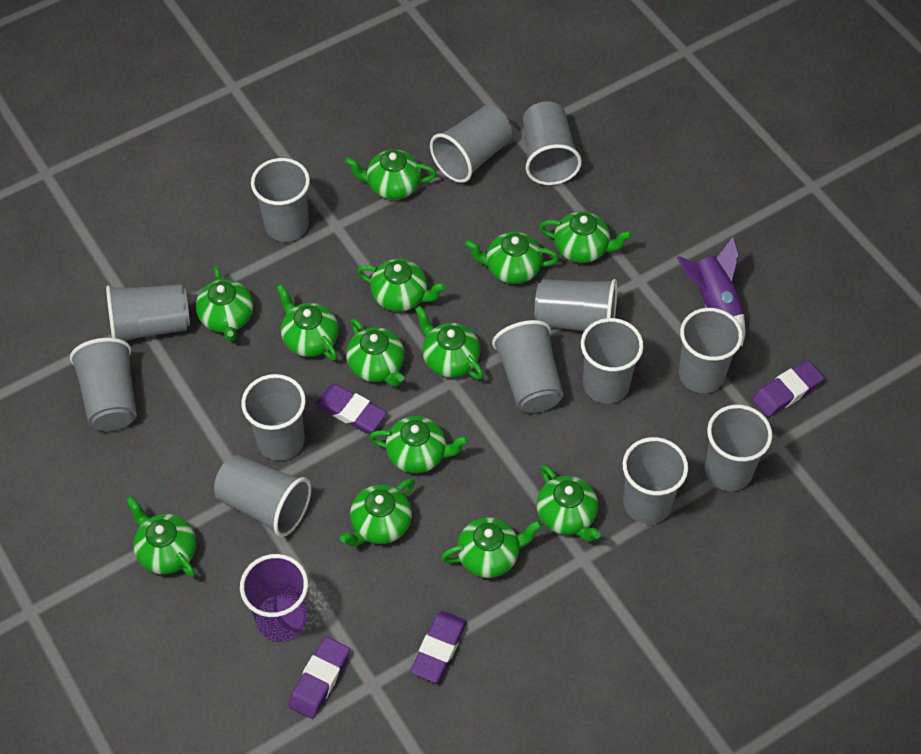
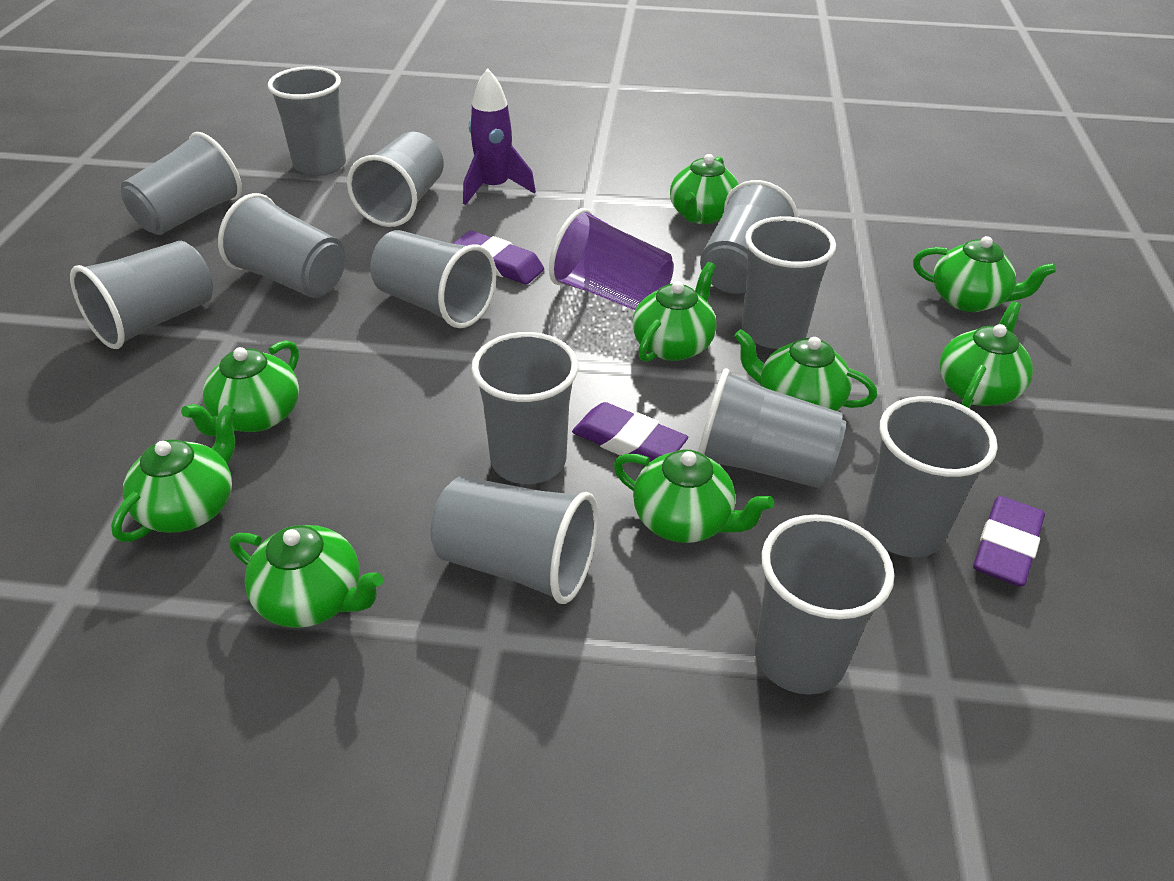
green teapot: 13 -> 9
purple eraser: 4 -> 3

